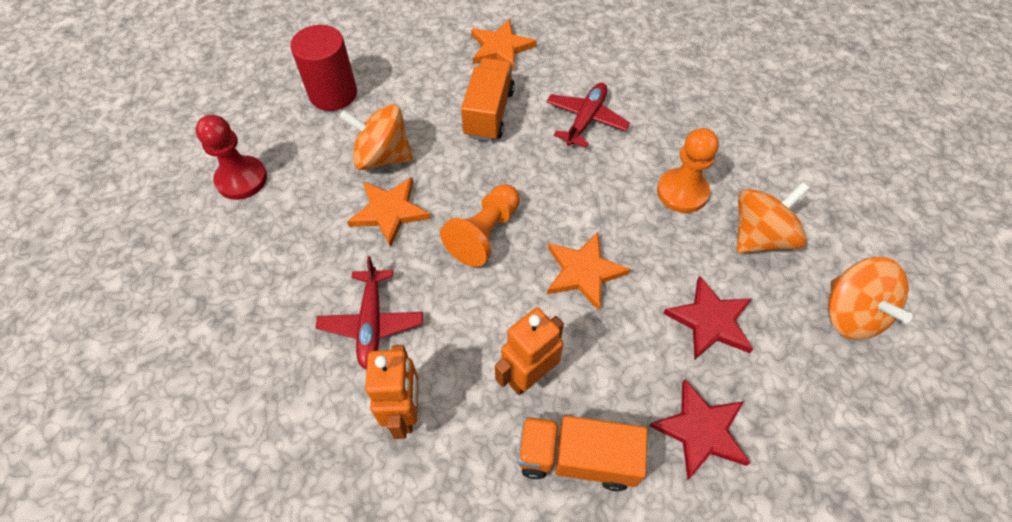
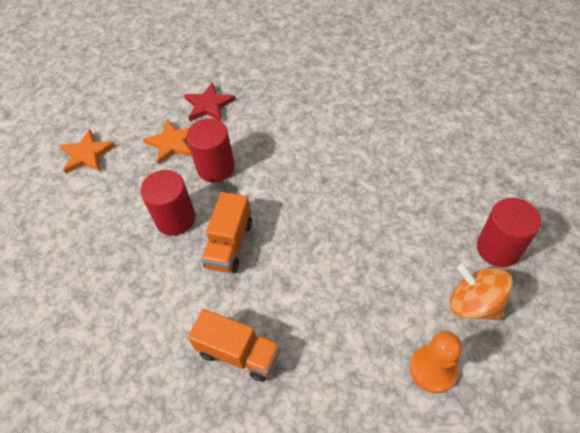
orange pawn: 2 -> 1
orange robot: 2 -> 0
orange spinning top: 3 -> 1
orange star: 3 -> 2
red cylinder: 1 -> 3
red pawn: 1 -> 0
red plane: 2 -> 0
red star: 2 -> 1

